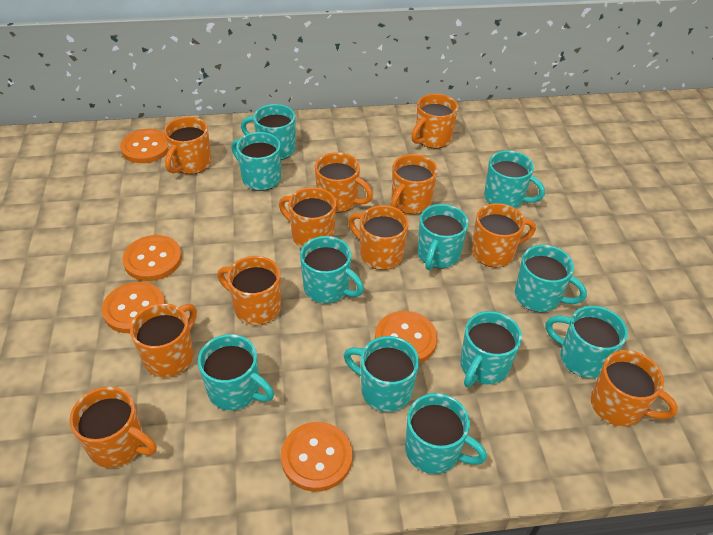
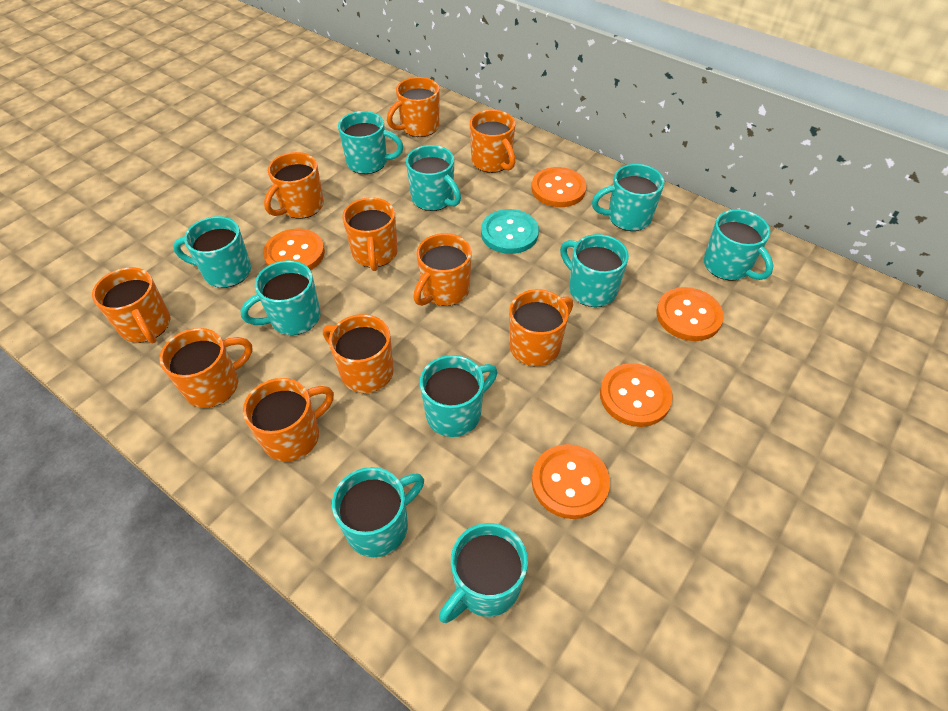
orange mug: 11 -> 10
turquoise button: 0 -> 1
turquoise mug: 11 -> 10

